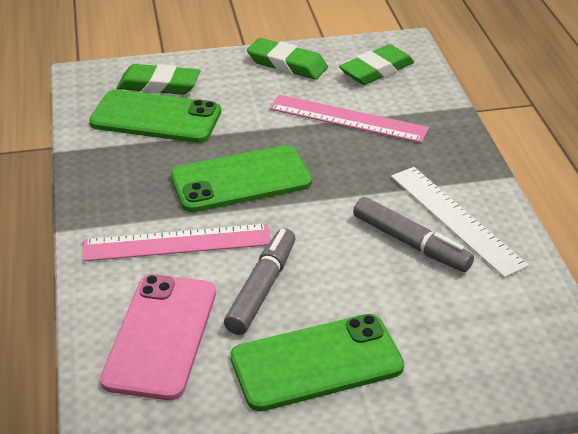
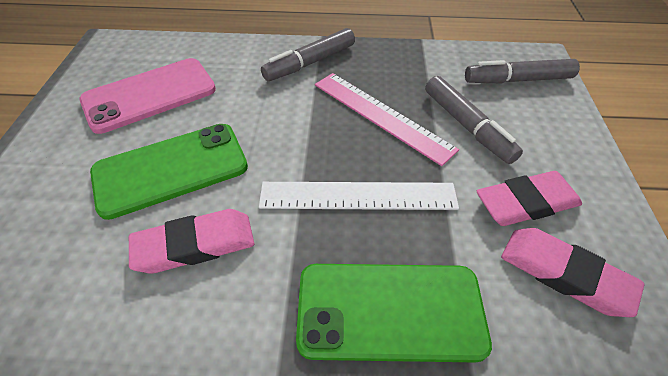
green eraser: 3 -> 0
green phone: 3 -> 2
grey marker: 2 -> 3
pink eraser: 0 -> 3
pink ruler: 2 -> 1

